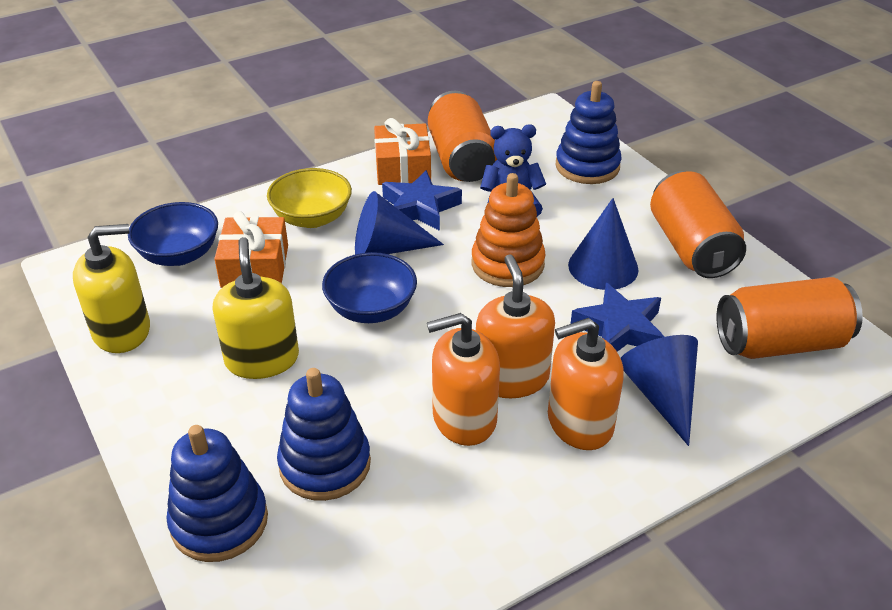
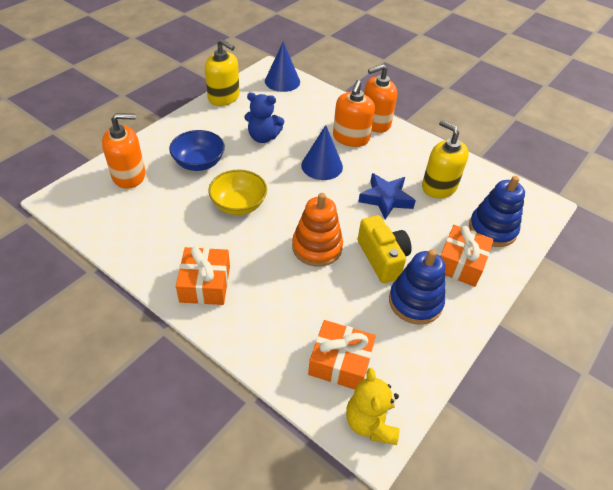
blue bowl: 2 -> 1
blue cone: 3 -> 2
blue stacking toy: 3 -> 2
blue star: 2 -> 1
orange can: 3 -> 0
orange gift: 2 -> 3
yellow camera: 0 -> 1
yellow teddy bear: 0 -> 1

